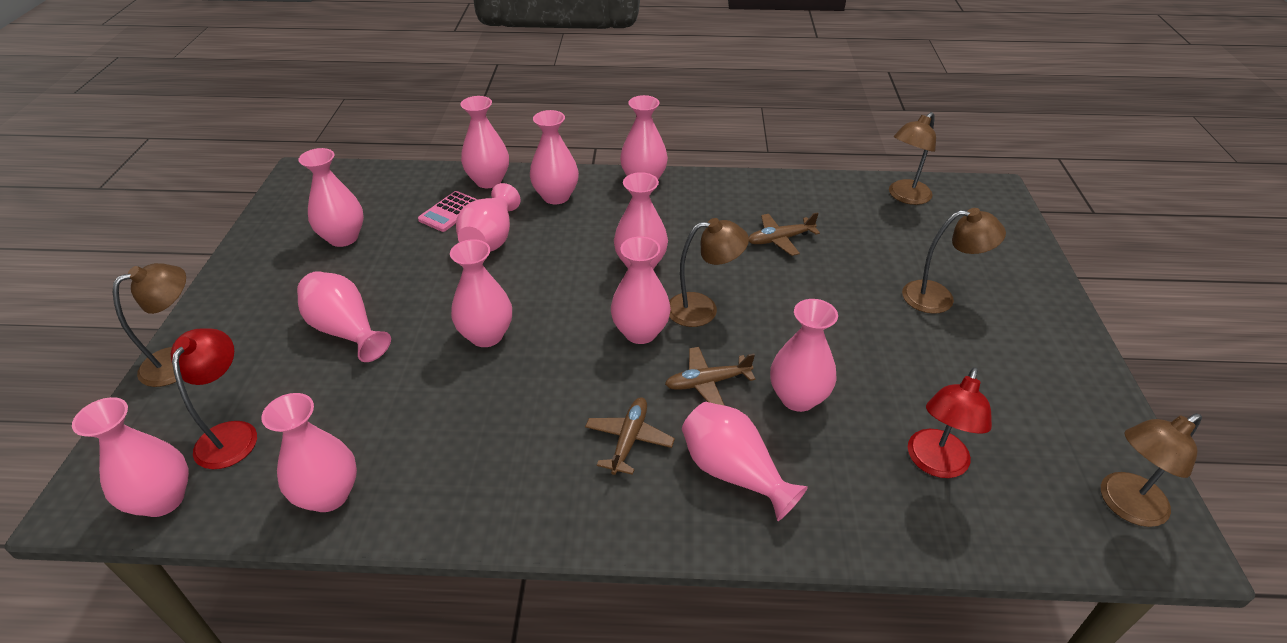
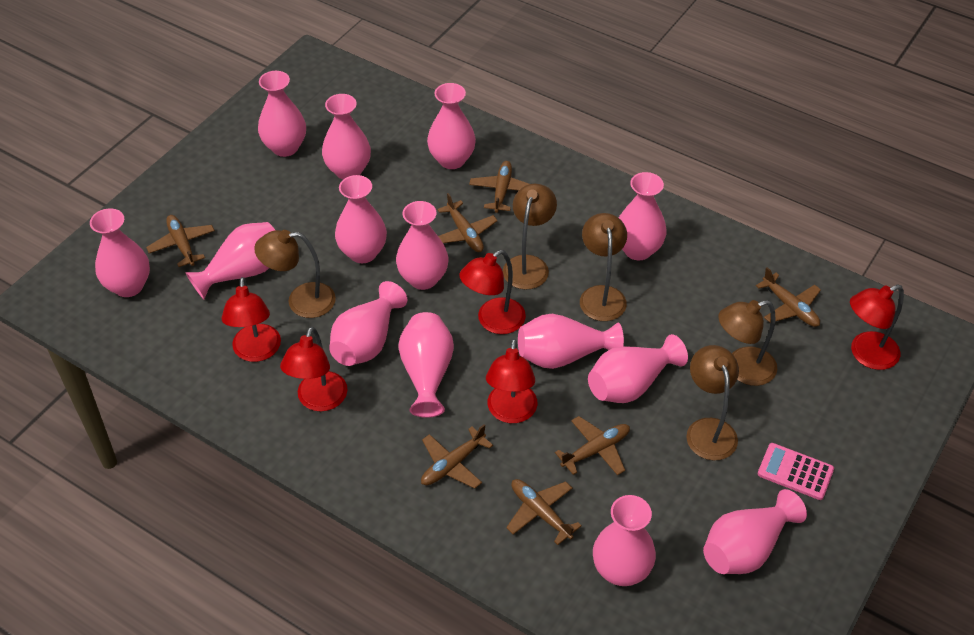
brown plane: 3 -> 7
pink vase: 13 -> 14
red lamp: 2 -> 5

